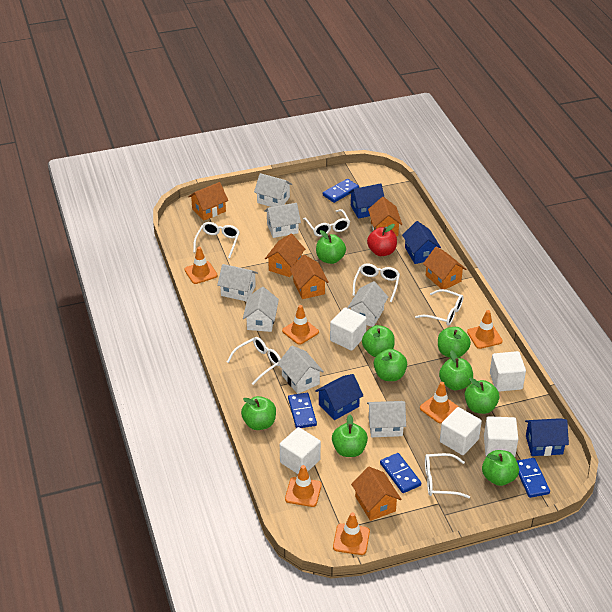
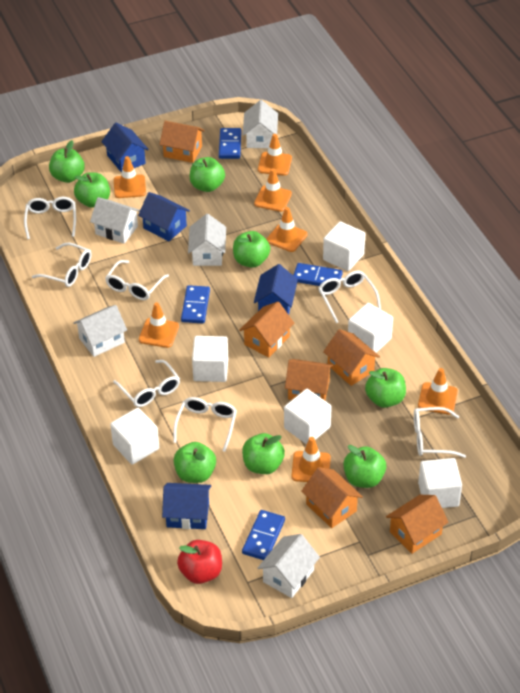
green apple: 9 -> 8
orange traffic cone: 6 -> 7
white cube: 5 -> 6
white glasses: 6 -> 7
white house: 7 -> 5

